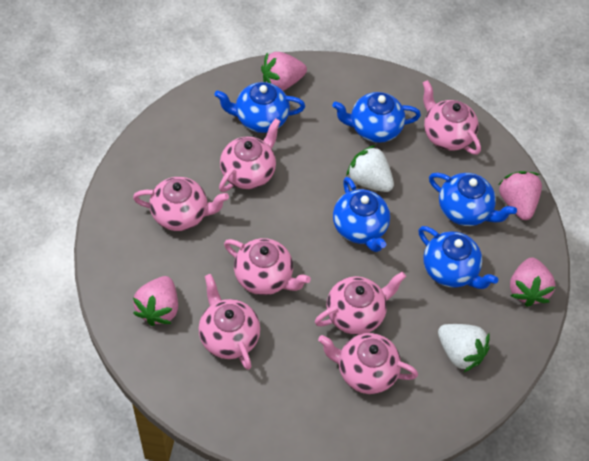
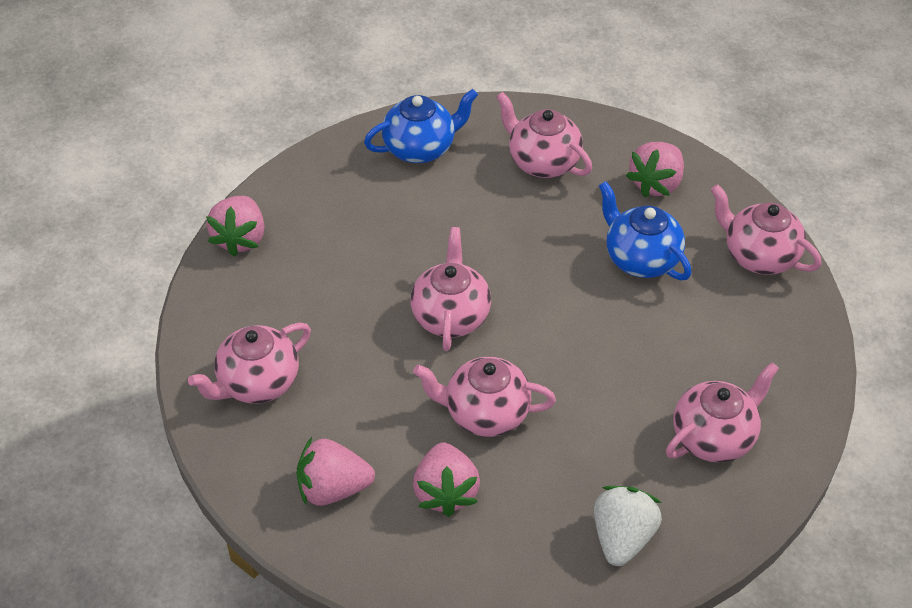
blue teapot: 5 -> 2
pink teapot: 7 -> 6
white strawberry: 2 -> 1

